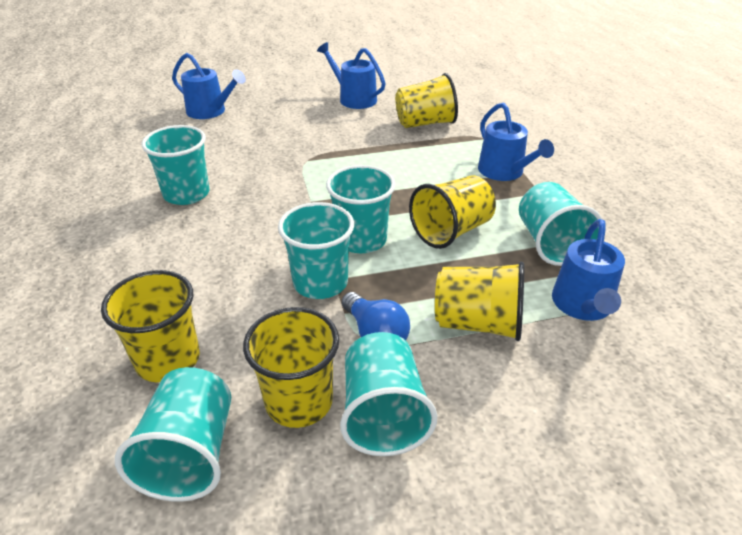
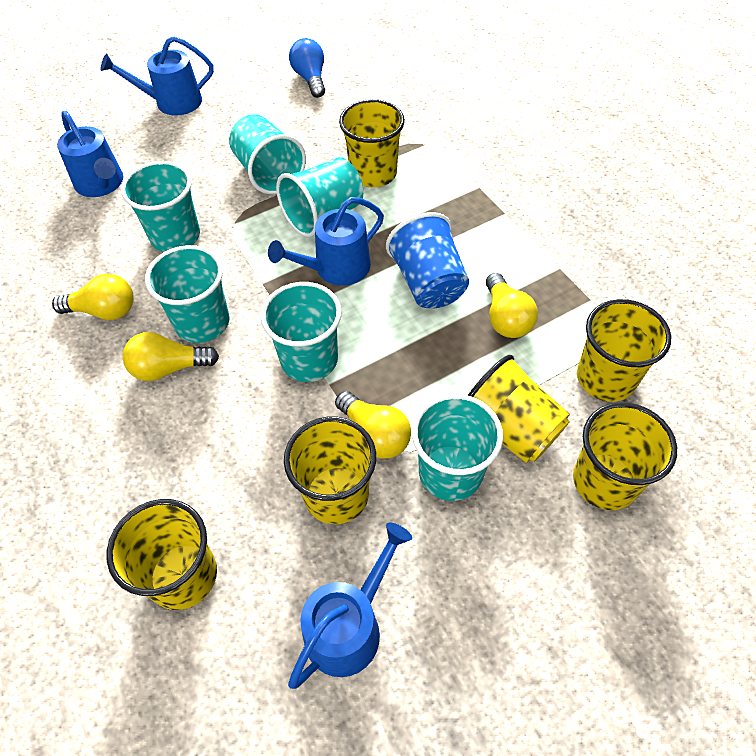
blue cup: 0 -> 1
yellow cup: 5 -> 6
yellow light bulb: 0 -> 4

